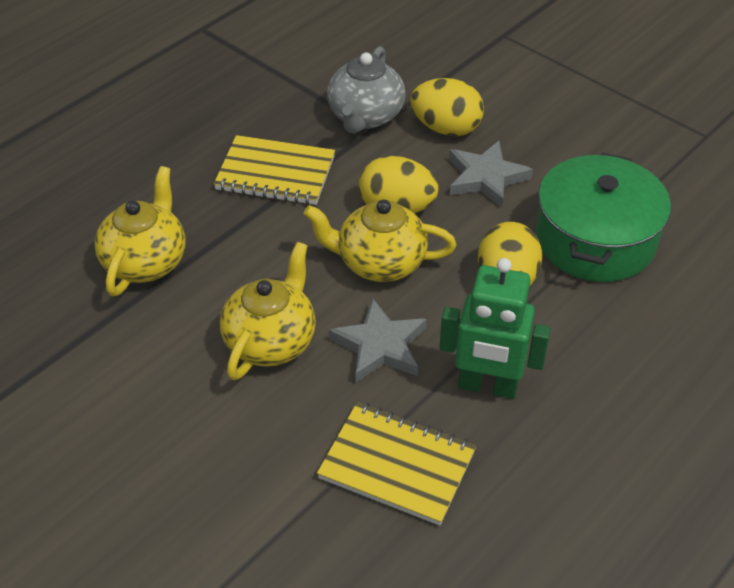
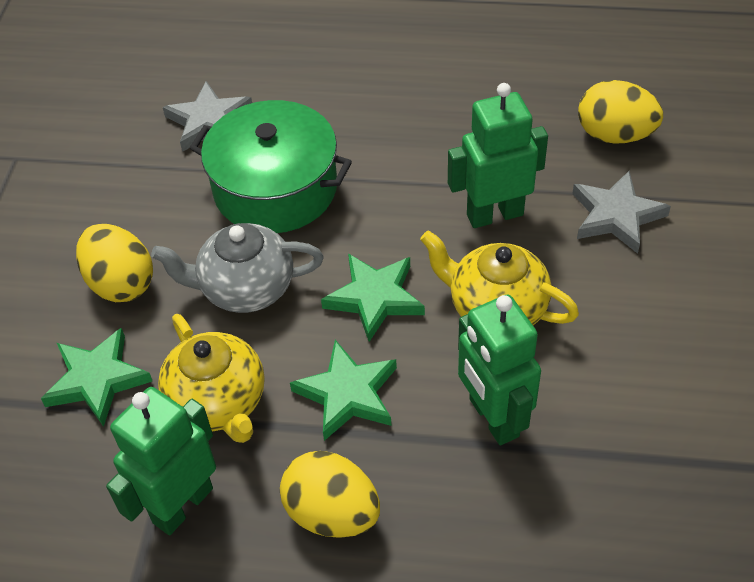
green robot: 1 -> 3
green star: 0 -> 3
yellow notebook: 2 -> 0
yellow teapot: 3 -> 2

